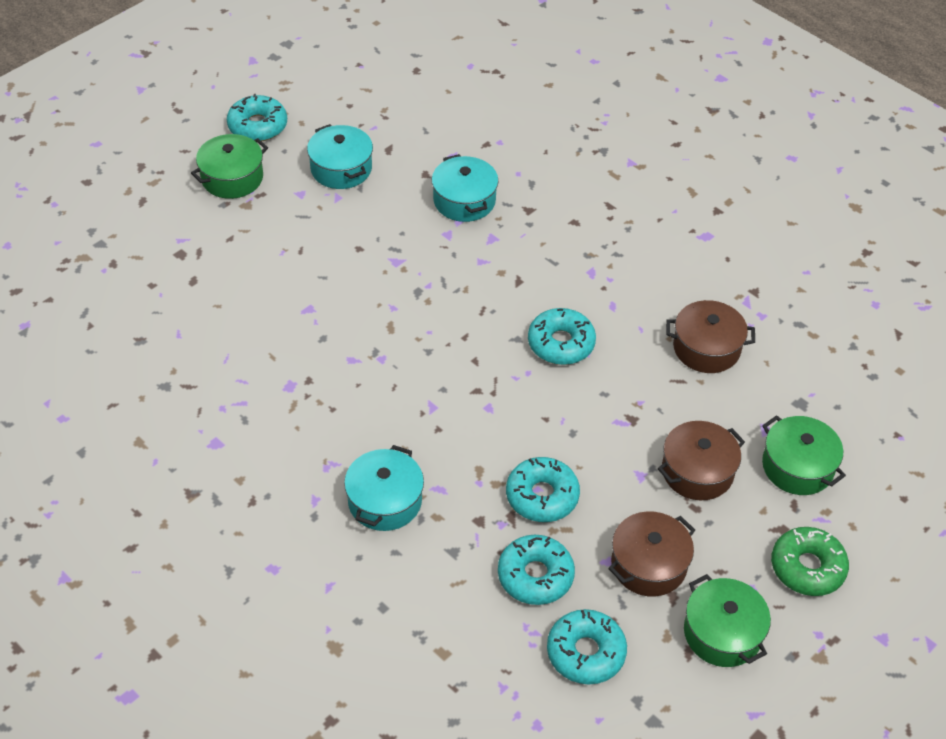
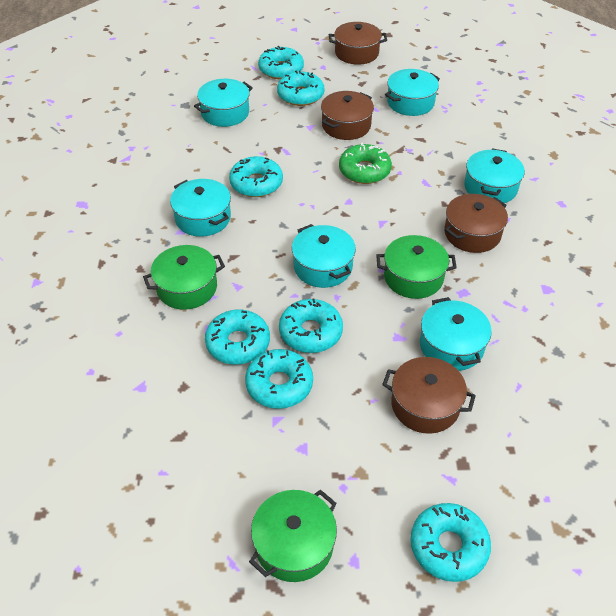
brown pot: 3 -> 4
turquoise donut: 5 -> 7
turquoise pot: 3 -> 6

